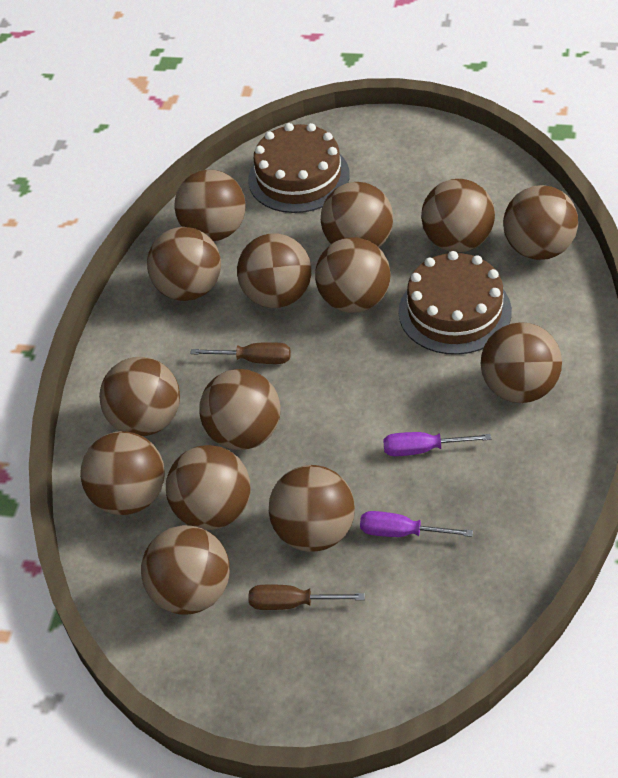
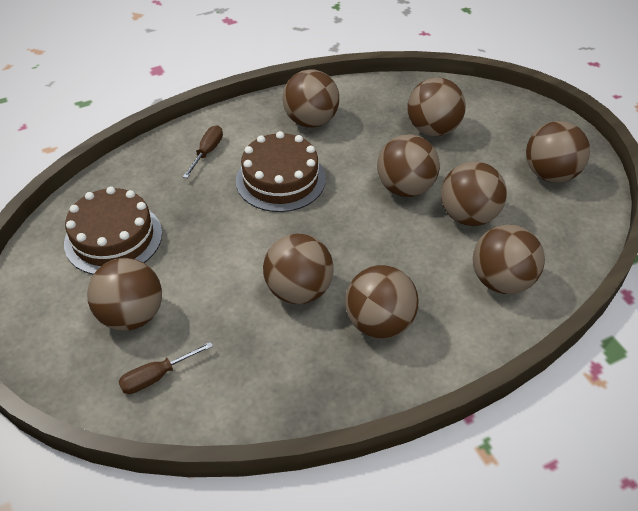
brown ball: 14 -> 9
purple screwdriver: 2 -> 0

